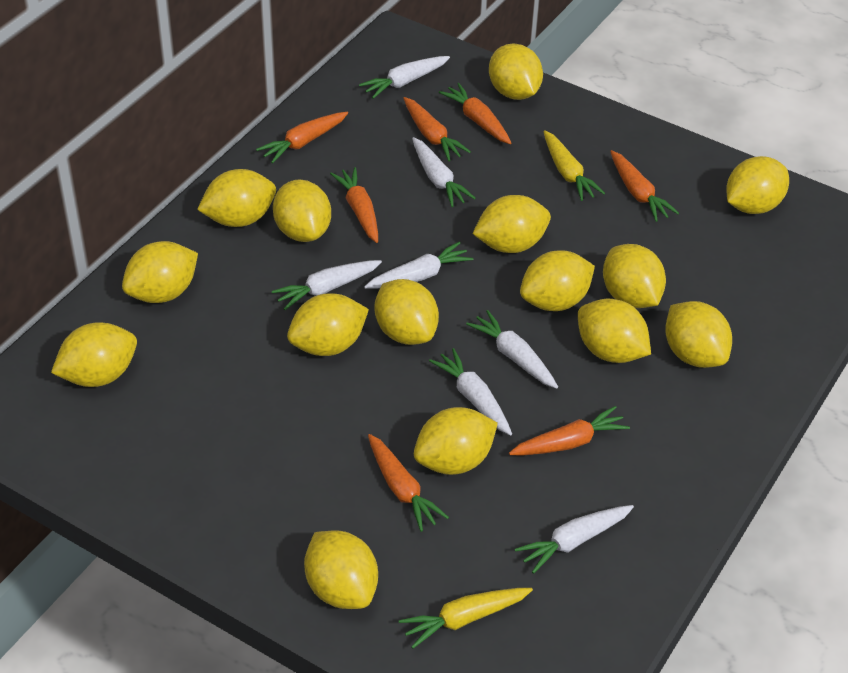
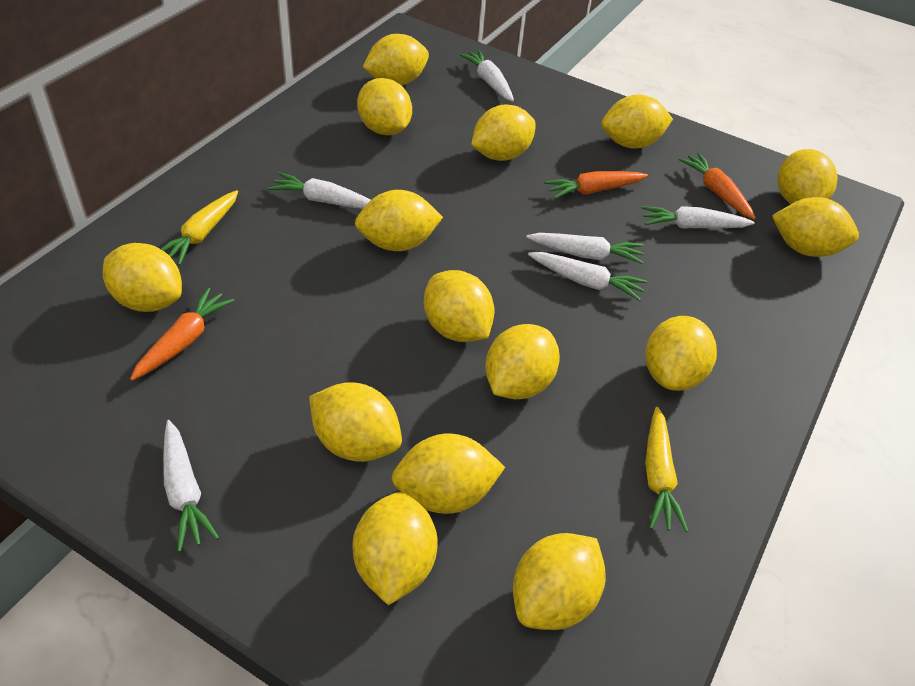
orange carrot: 7 -> 3
white carrot: 7 -> 6

